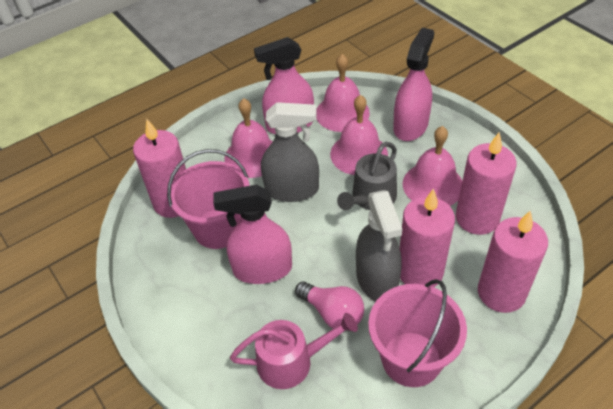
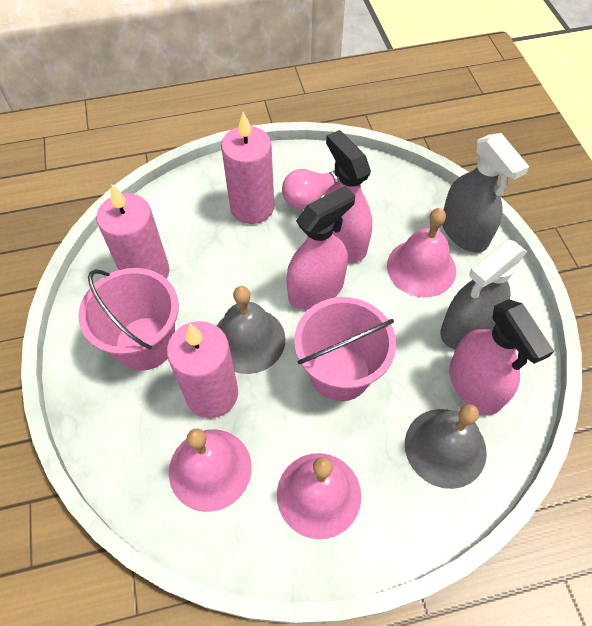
grey bell: 0 -> 2
grey watering can: 1 -> 0
pink bell: 4 -> 3
pink candle: 4 -> 3
pink watering can: 1 -> 0

